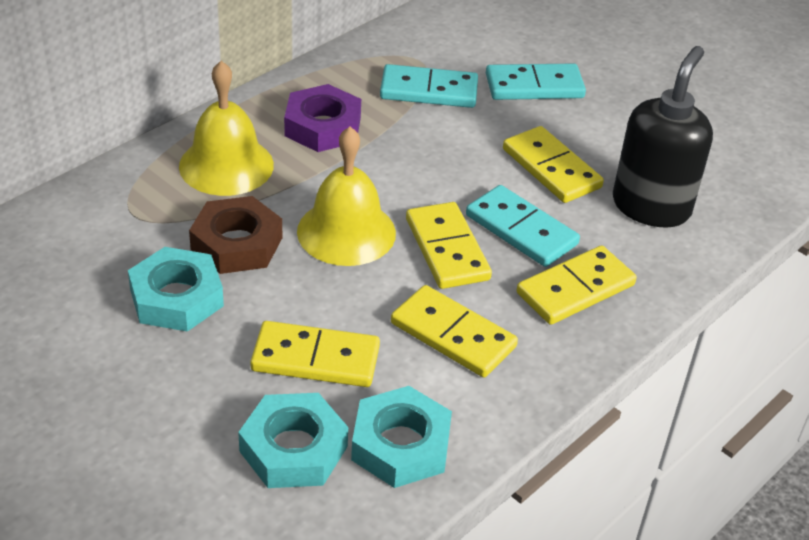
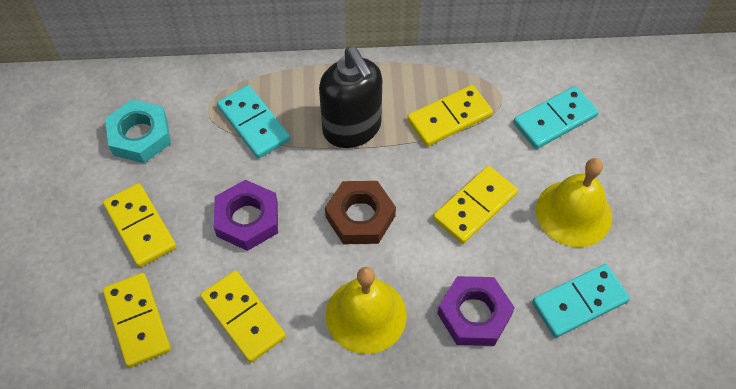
purple nut: 1 -> 2
turquoise nut: 3 -> 1

